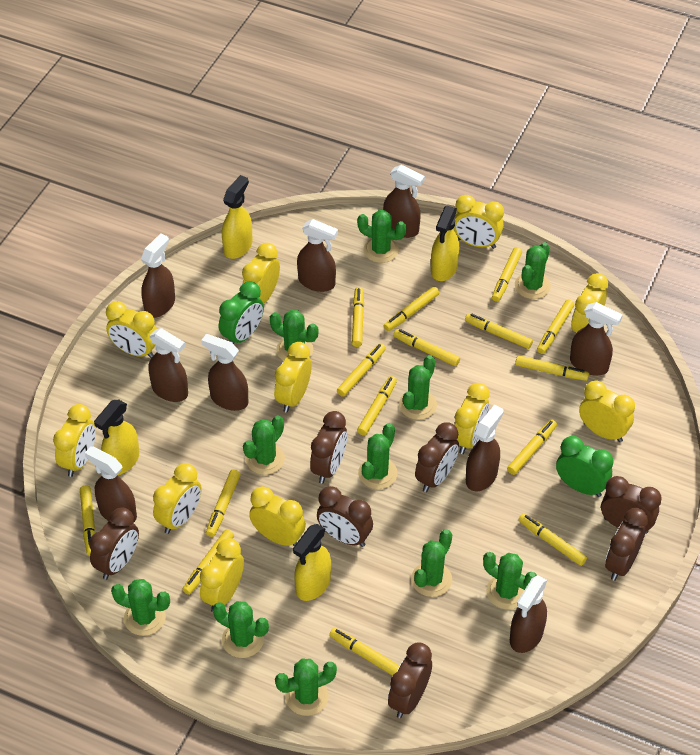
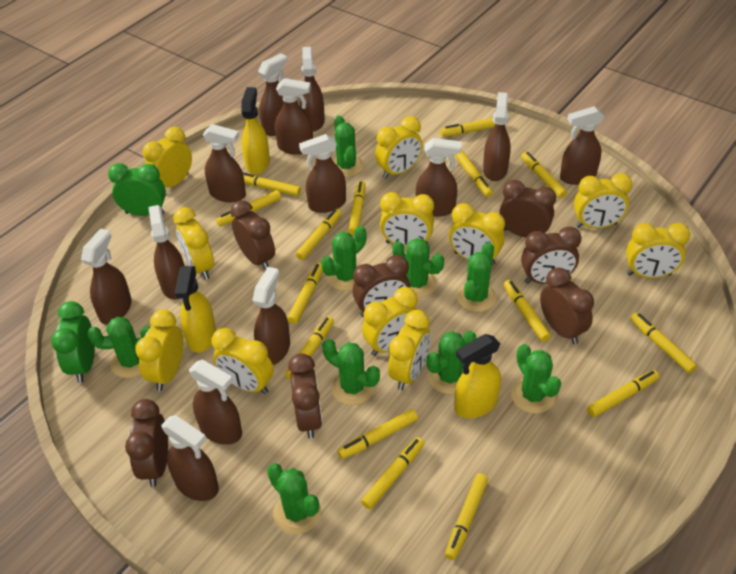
brown spray bottle: 9 -> 13
green cactus: 11 -> 9
yellow spray bottle: 4 -> 3

